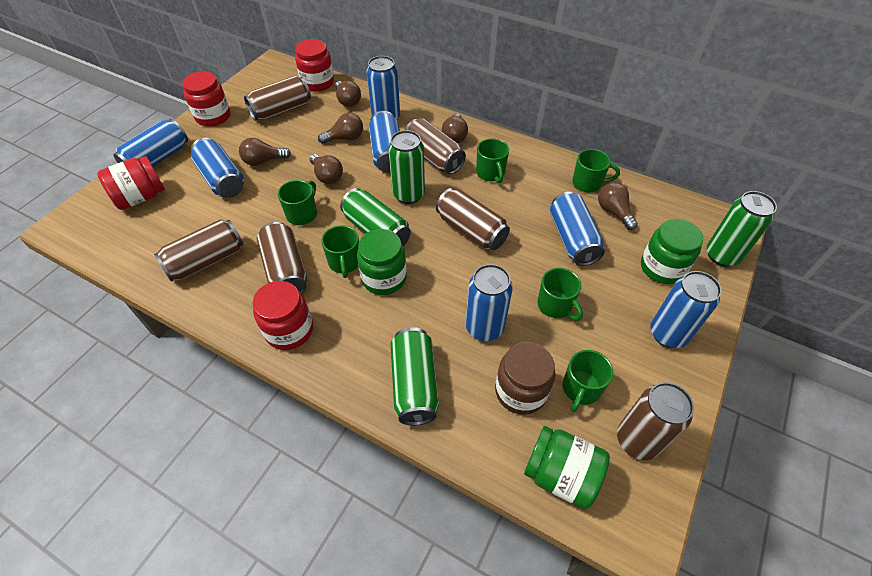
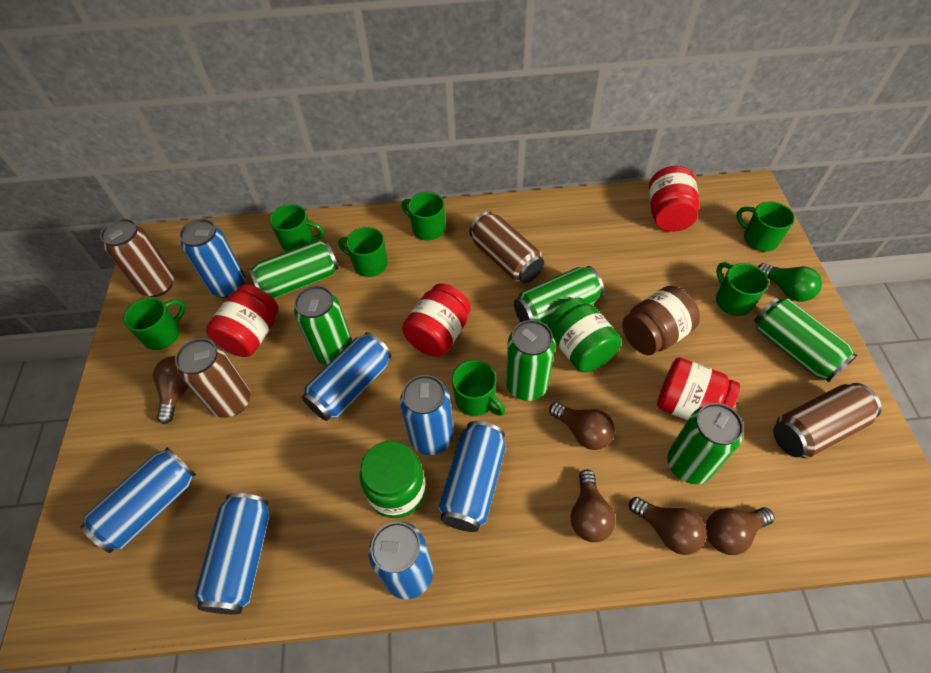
brown can: 6 -> 4
brown light bulb: 6 -> 5
green can: 4 -> 6
green jar: 3 -> 2
green light bulb: 0 -> 1
green mug: 6 -> 7

